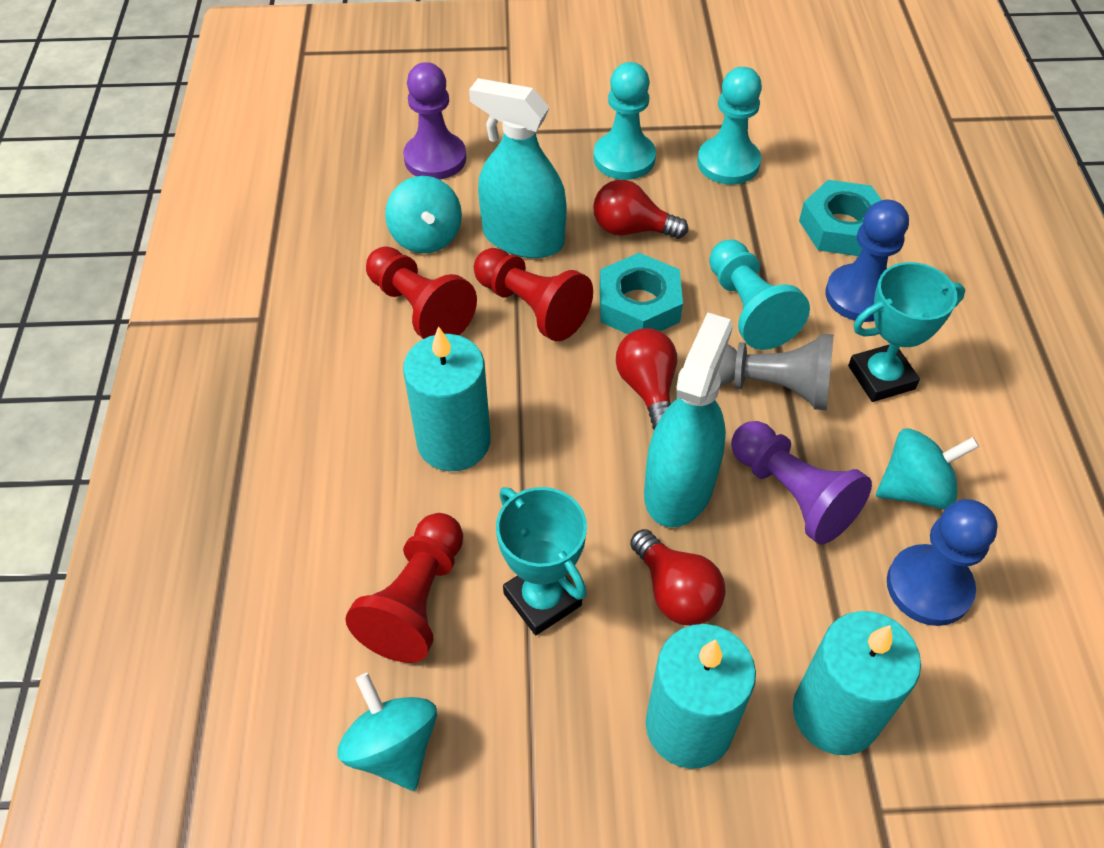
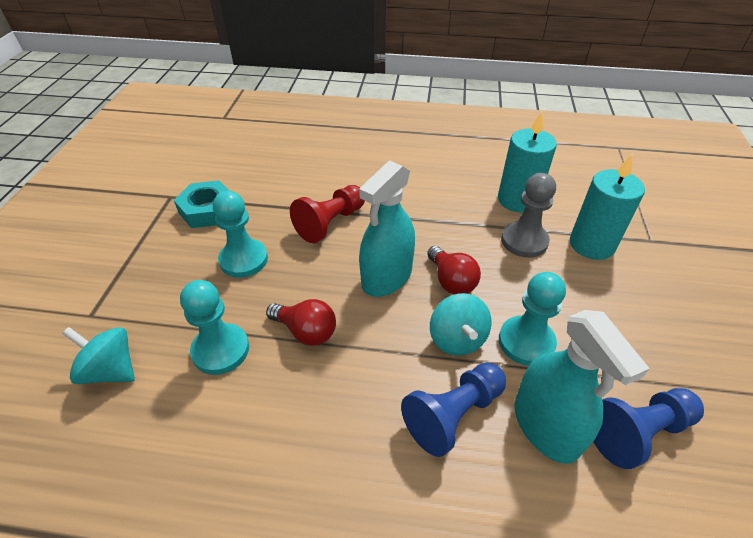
purple pawn: 2 -> 0
red light bulb: 3 -> 2
red pawn: 3 -> 1
turquoise candle: 3 -> 2
turquoise nut: 2 -> 1
turquoise spinning top: 3 -> 2
turquoise trophy: 2 -> 0

